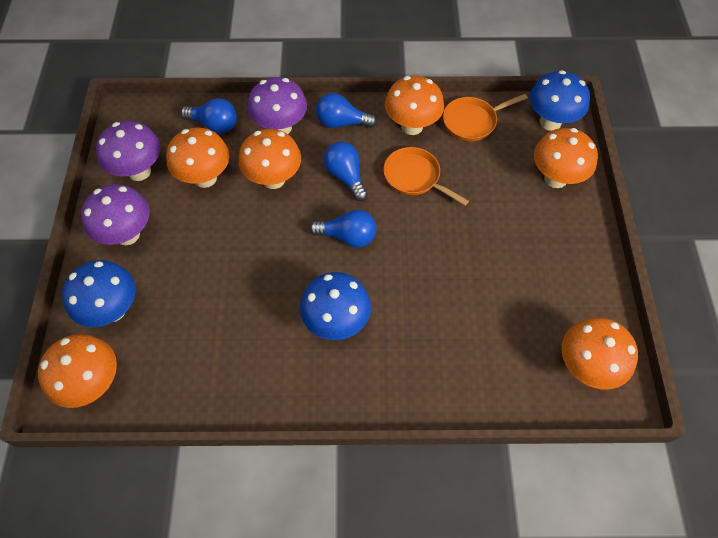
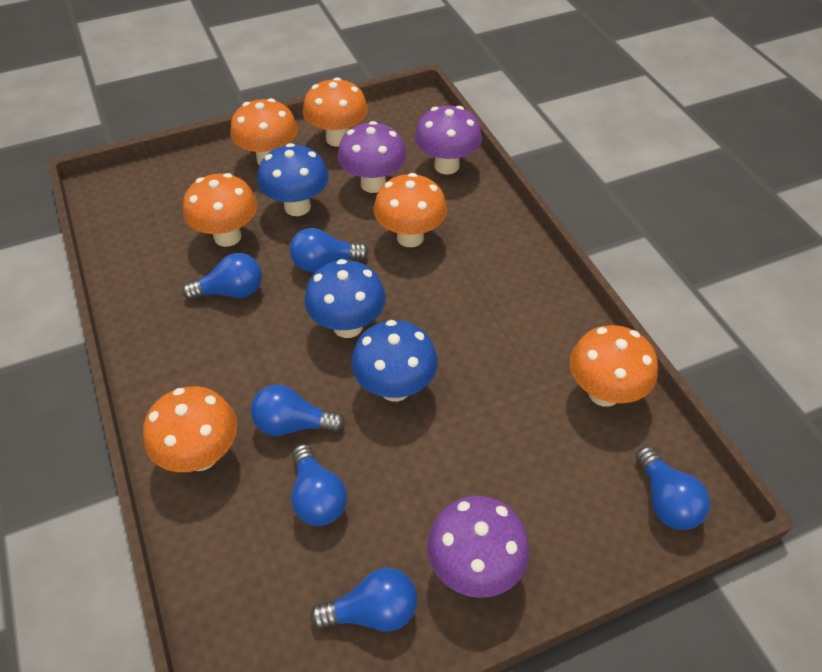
blue light bulb: 4 -> 6
orange pan: 2 -> 0

